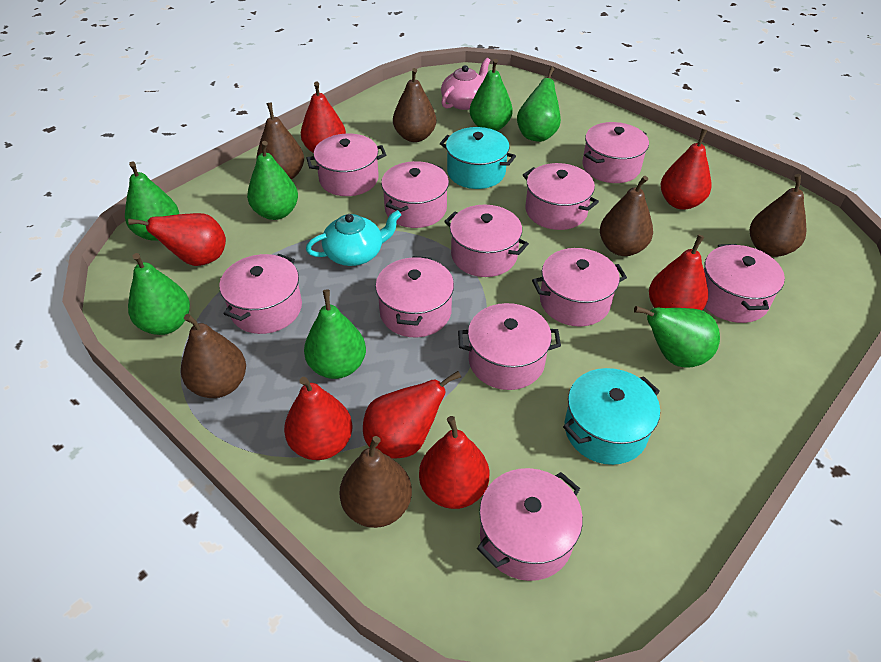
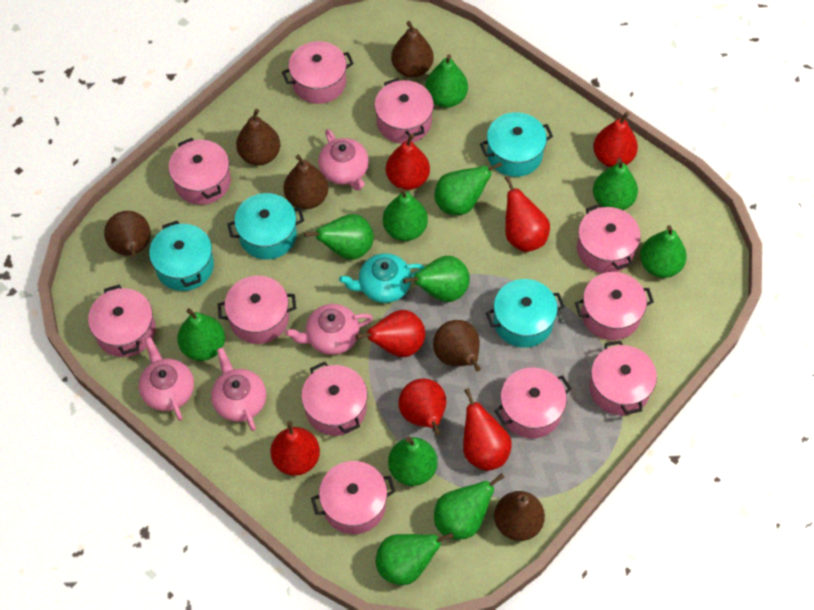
green pear: 7 -> 11
pink teapot: 1 -> 4
turquoise pot: 2 -> 4

